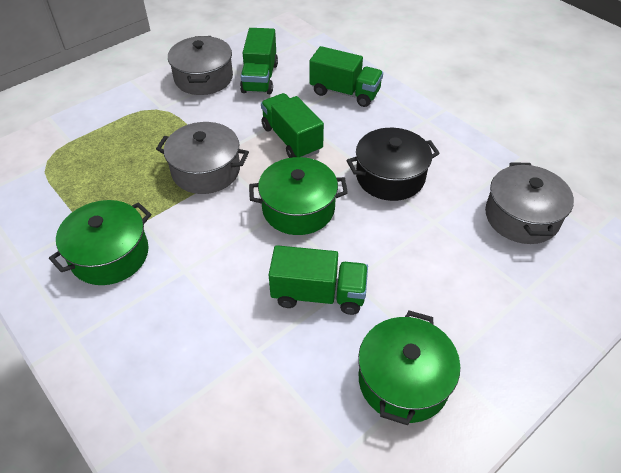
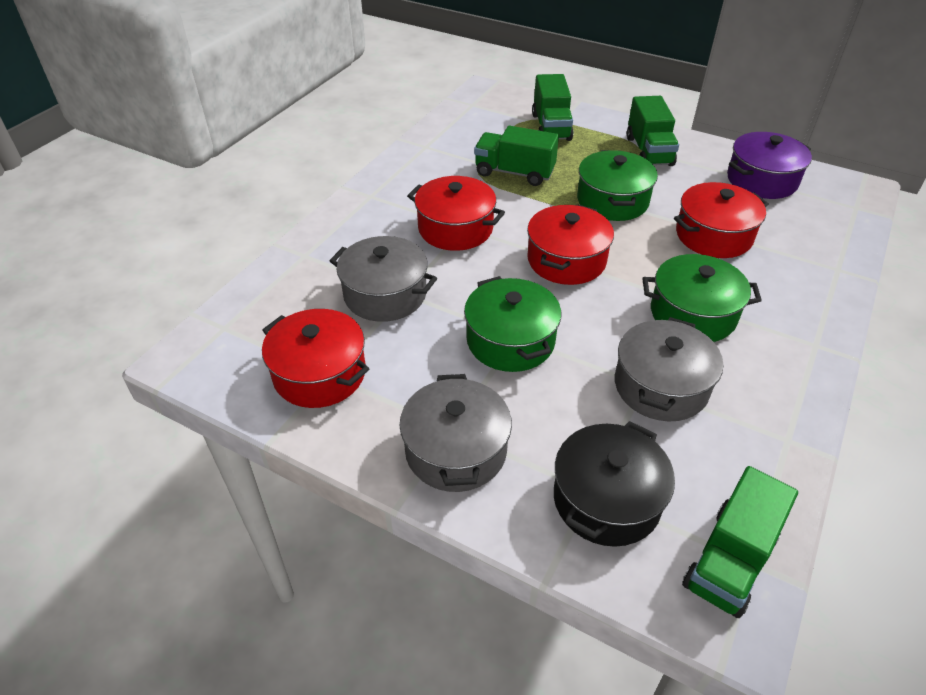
purple pot: 0 -> 1
red pot: 0 -> 4

